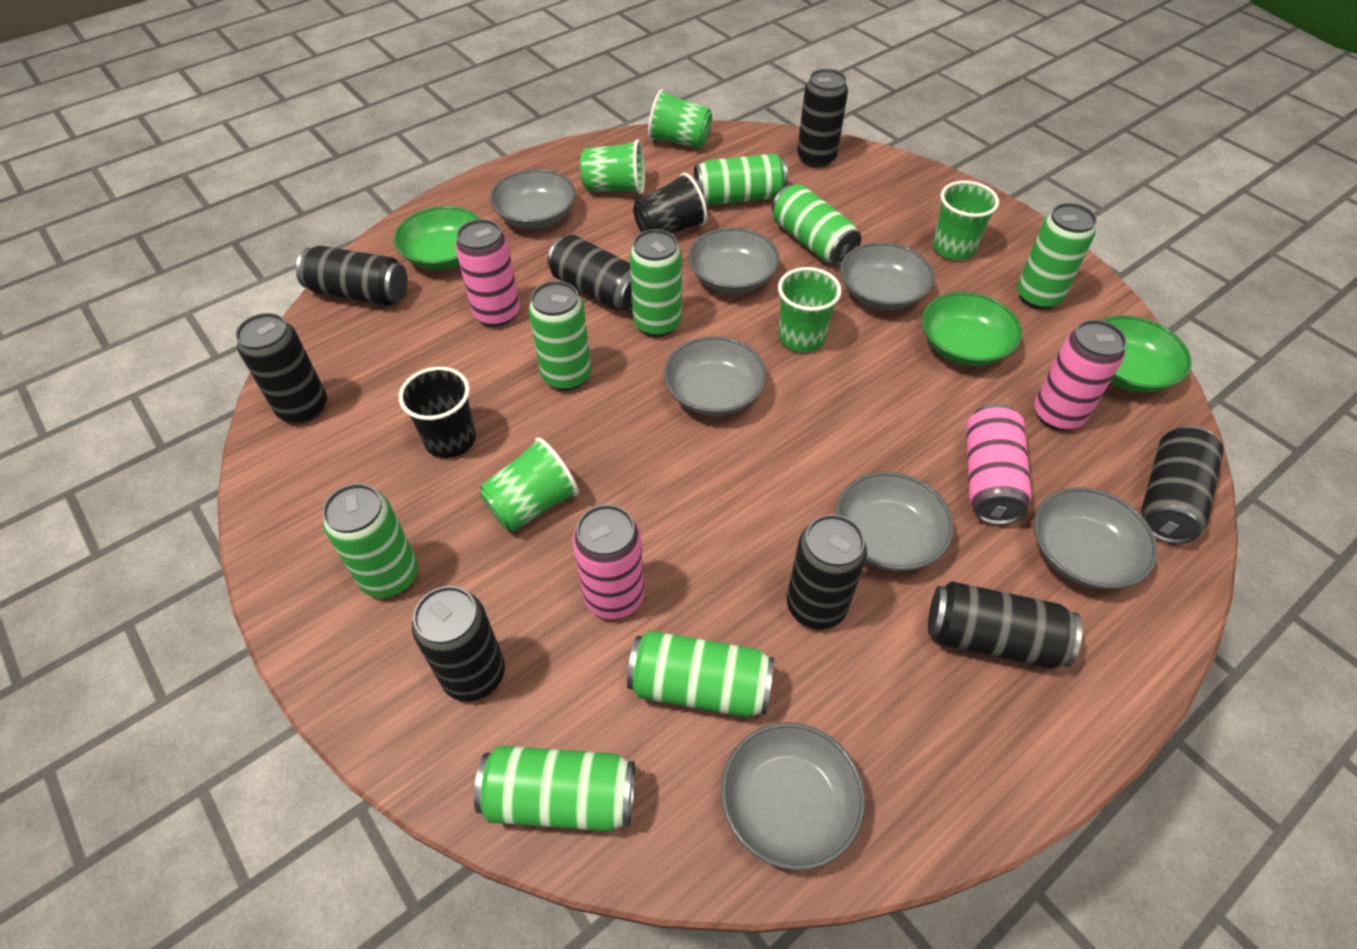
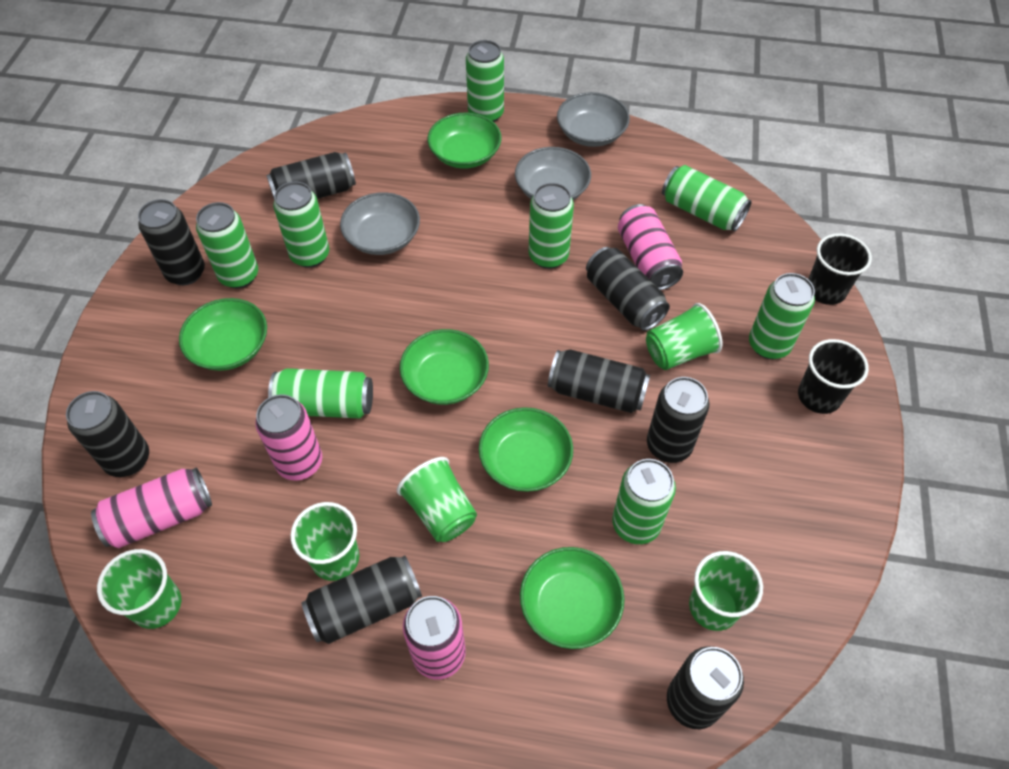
green bowl: 3 -> 5
grey bowl: 7 -> 3

